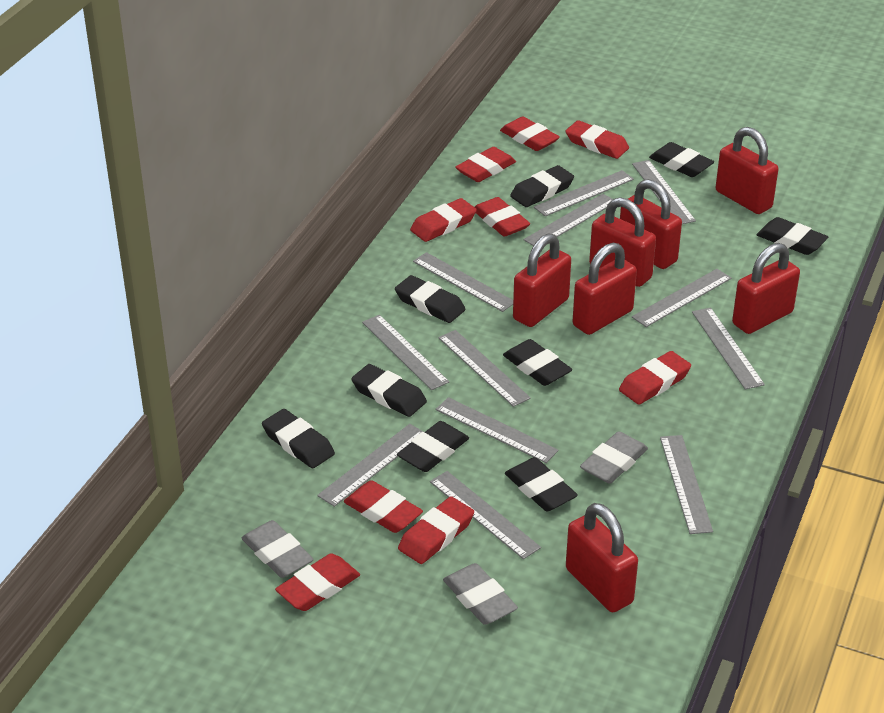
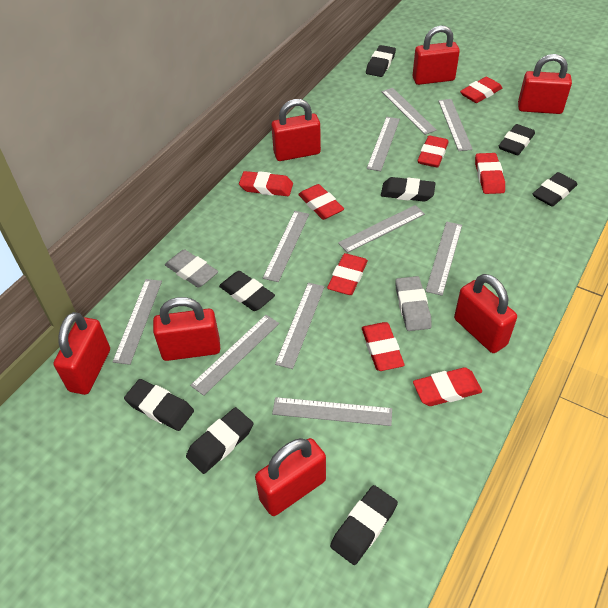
black eraser: 9 -> 8
grey eraser: 3 -> 2
grey ruler: 12 -> 10
red eraser: 9 -> 8

